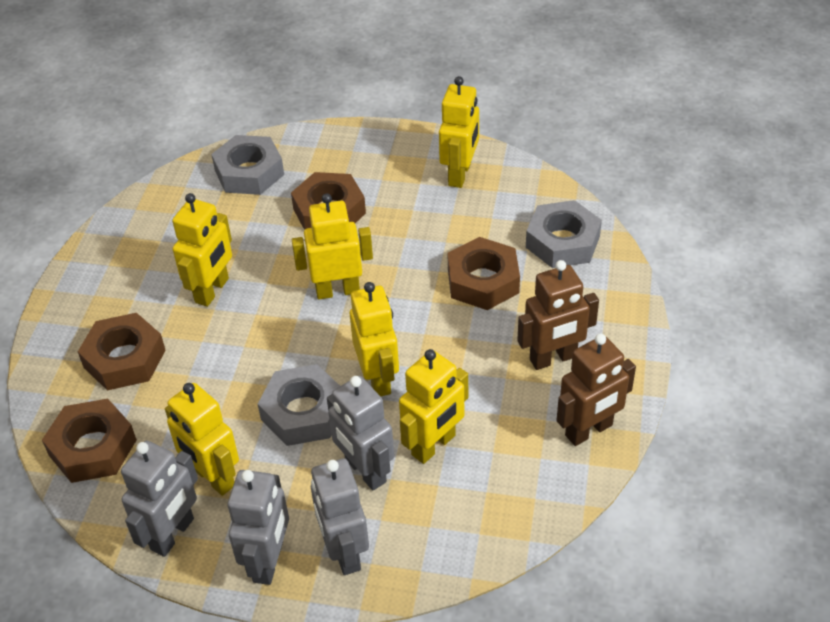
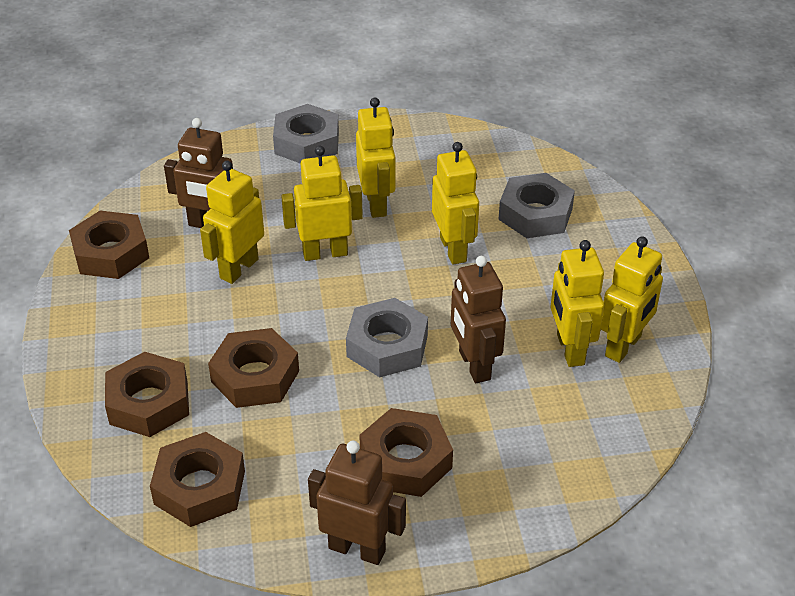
brown nut: 4 -> 5
brown robot: 2 -> 3
grey robot: 4 -> 0

